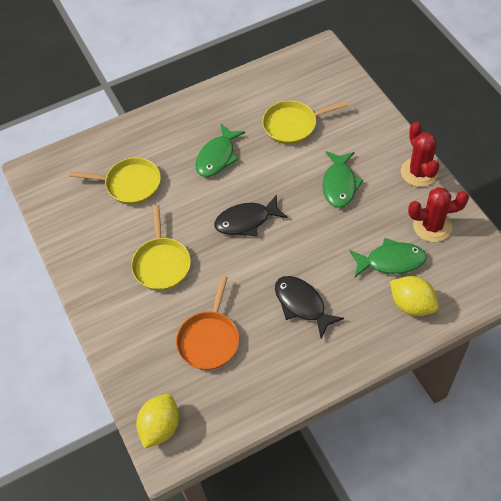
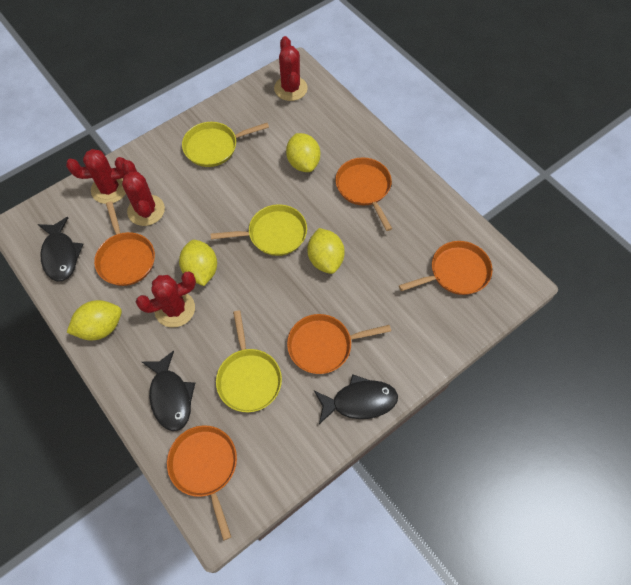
black fish: 2 -> 3
green fish: 3 -> 0
orange pan: 1 -> 5
red cactus: 2 -> 4
yellow lemon: 2 -> 4

